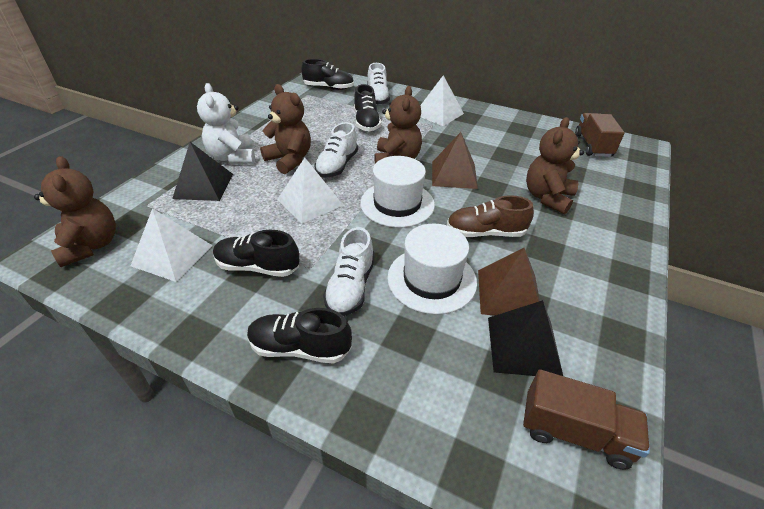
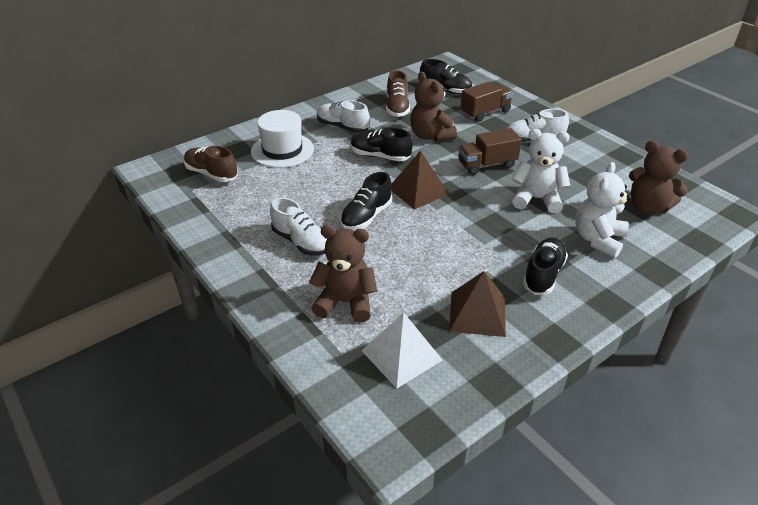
black pyramid: 2 -> 0
brown shoe: 1 -> 2
brown teddy bear: 4 -> 3
white hat: 2 -> 1
white pyramid: 3 -> 1
white teddy bear: 1 -> 2

